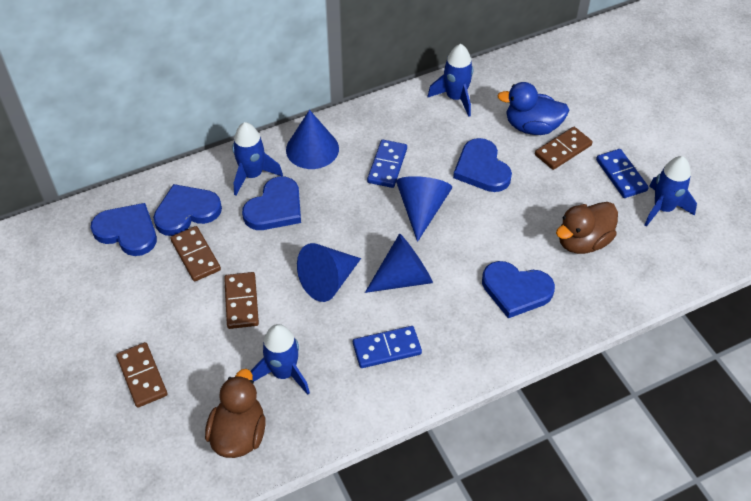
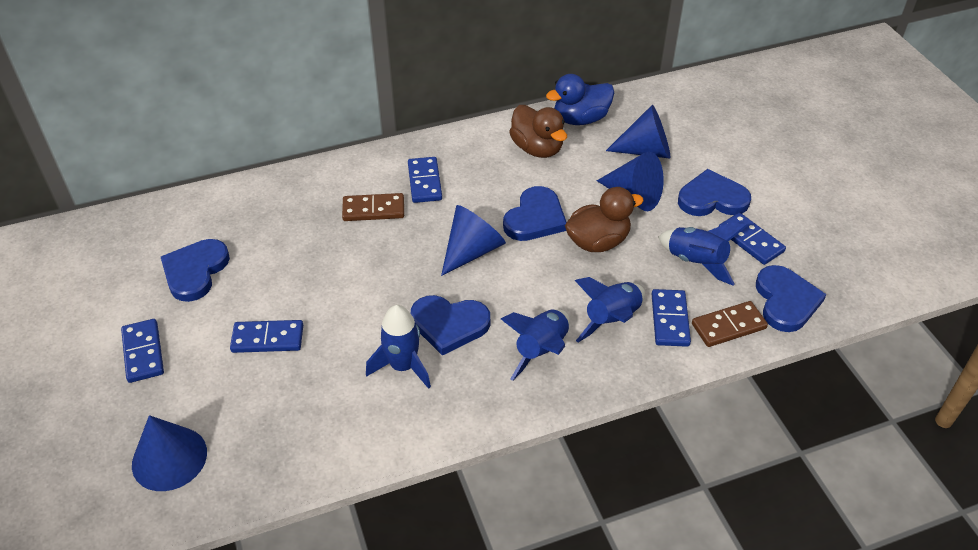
blue domino: 3 -> 5
brown domino: 4 -> 2

